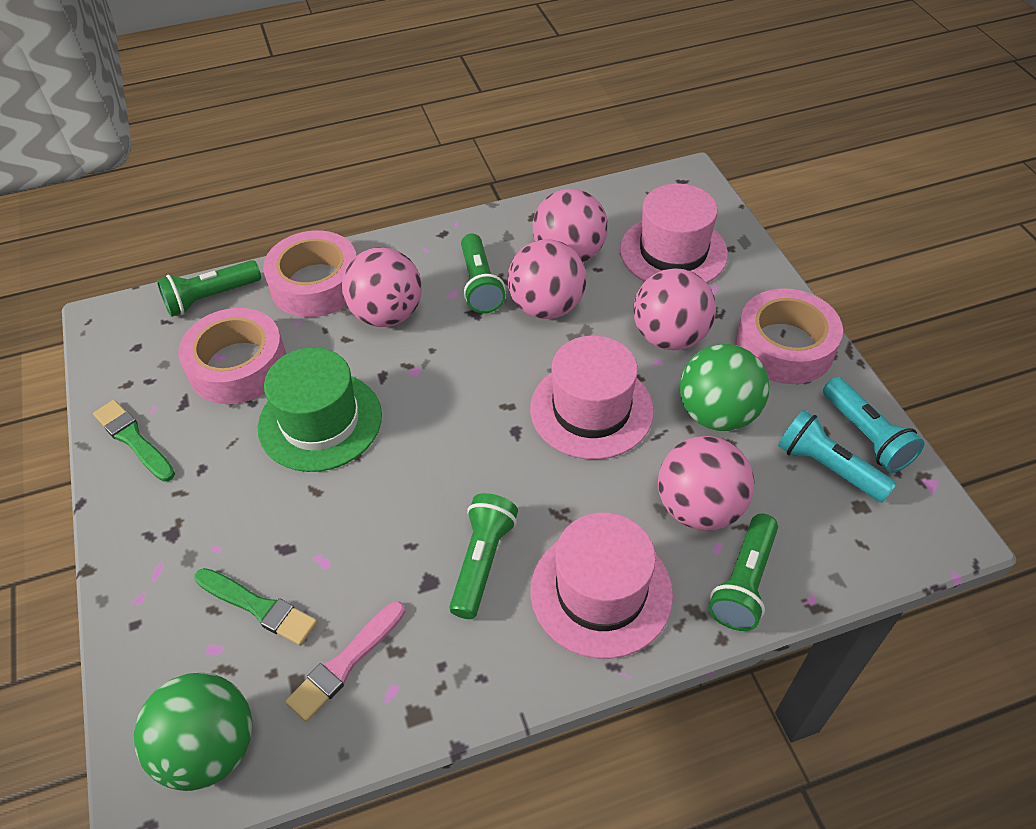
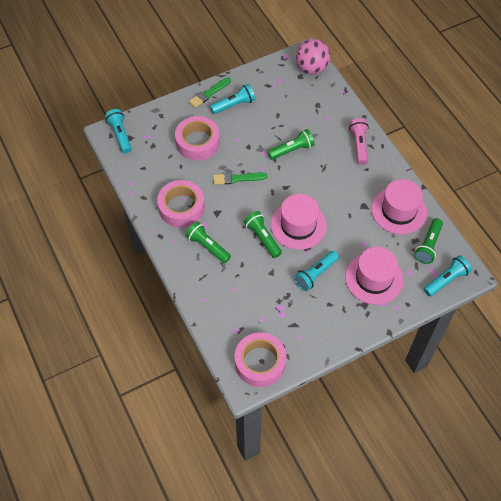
green ball: 2 -> 0
green hat: 1 -> 0
pink ball: 5 -> 1
pink brush: 1 -> 0
pink flashlight: 0 -> 1
turquoise flashlight: 2 -> 4

